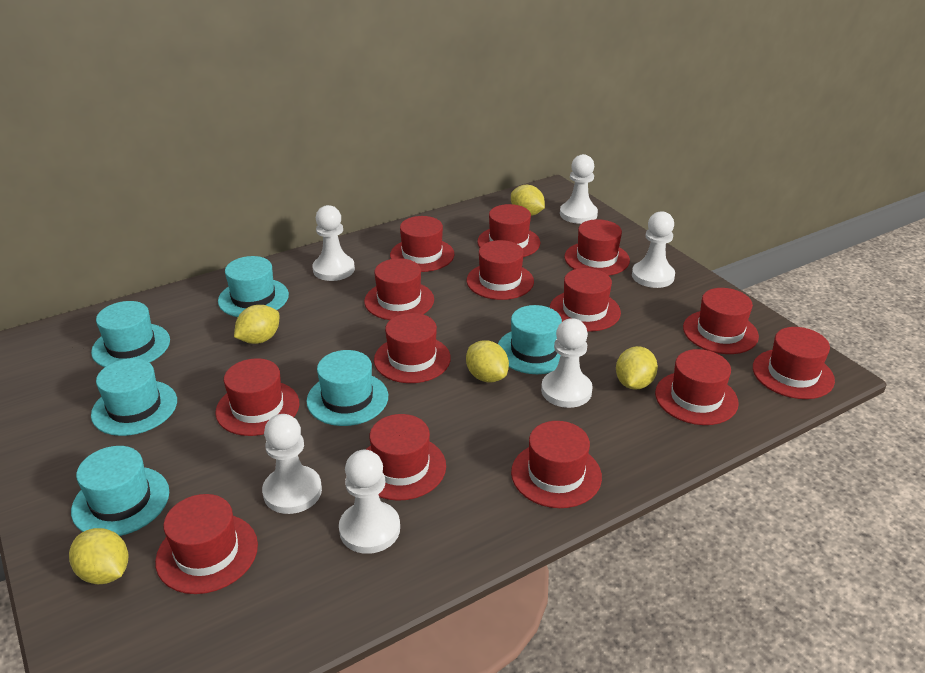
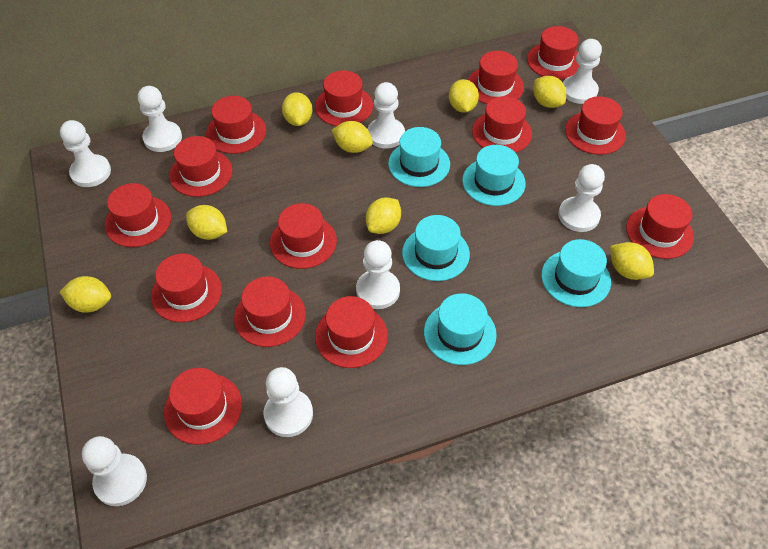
turquoise hat: 6 -> 5
white pawn: 6 -> 8
yellow lemon: 5 -> 8

